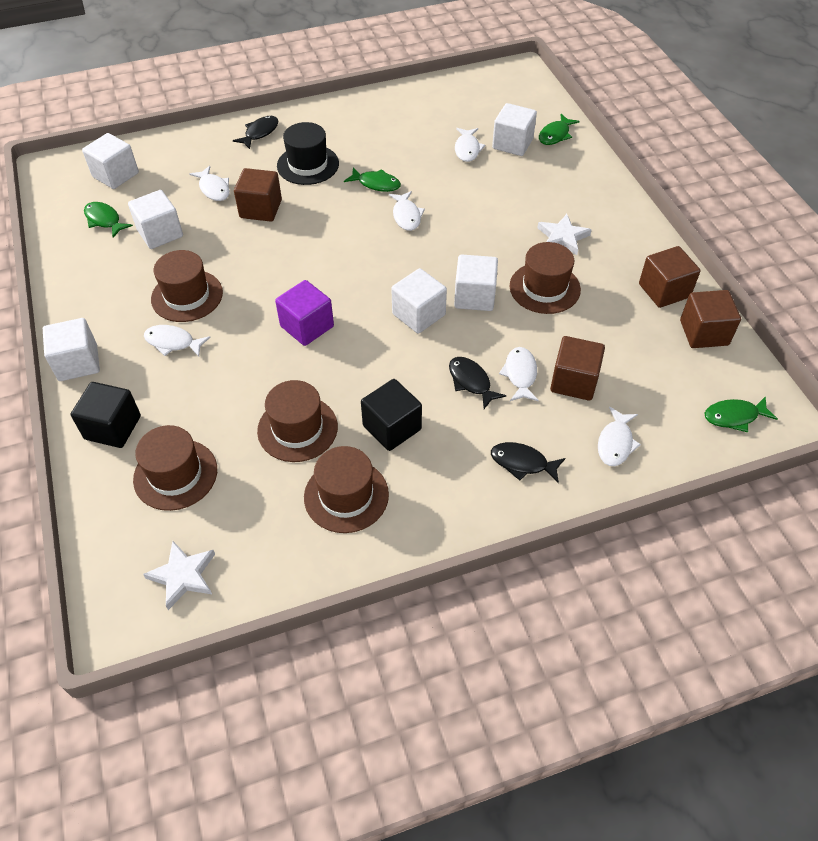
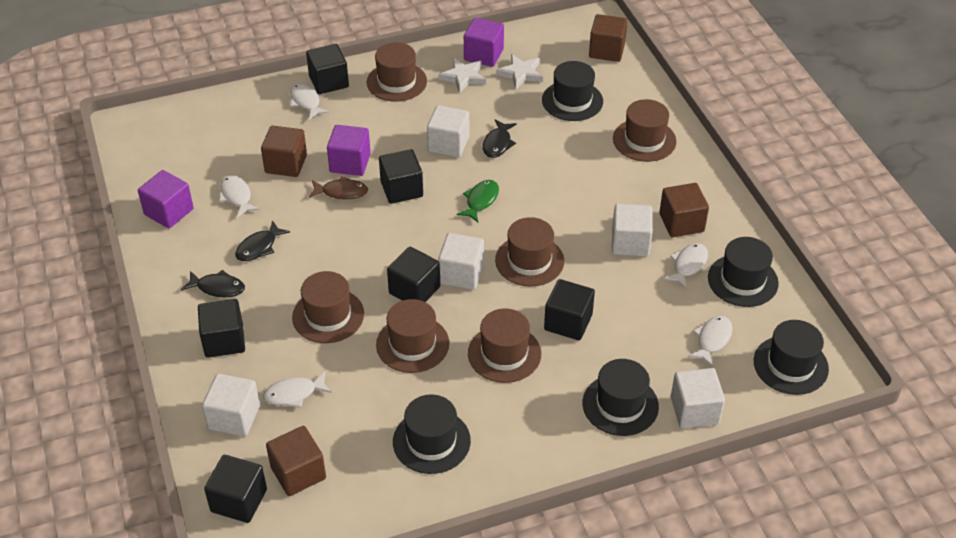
black cube: 2 -> 6
black hat: 1 -> 5
brown fish: 0 -> 1
brown hat: 5 -> 6
green fish: 4 -> 1
purple cube: 1 -> 3
white cube: 6 -> 5
white fish: 6 -> 5

